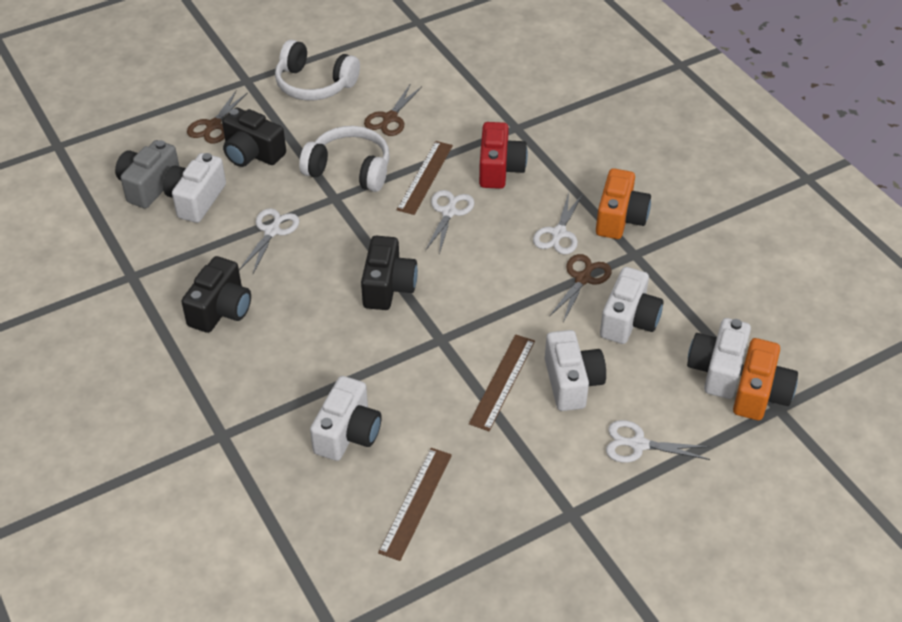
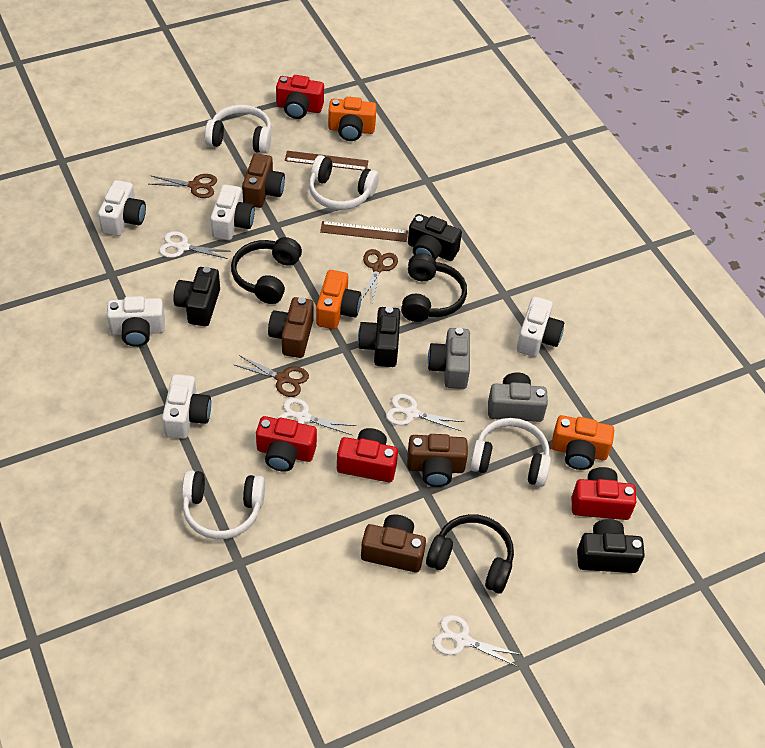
black camera: 3 -> 4
black headphones: 0 -> 3
brown camera: 0 -> 4
brown ruler: 3 -> 2
grey camera: 1 -> 2
orange camera: 2 -> 3
red camera: 1 -> 4
white headphones: 2 -> 4

